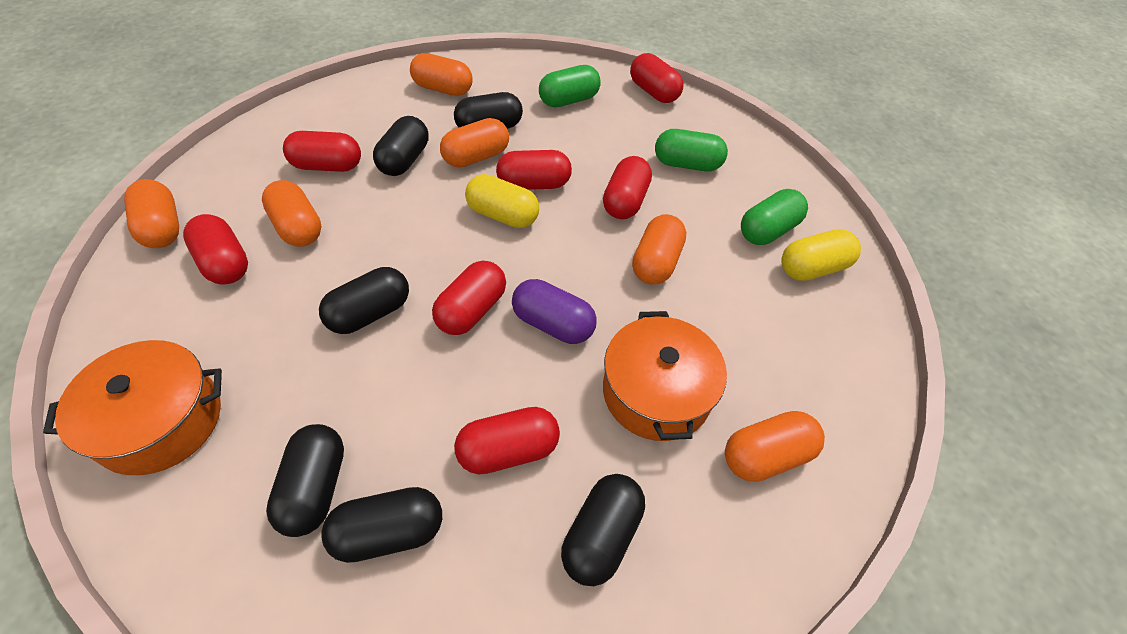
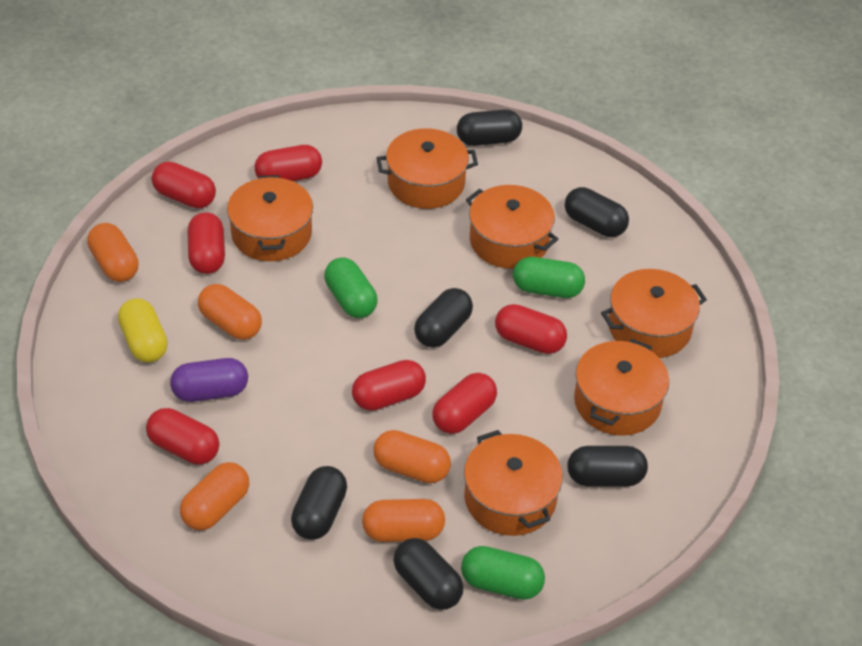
orange capsule: 6 -> 5
orange pot: 2 -> 6
yellow capsule: 2 -> 1

